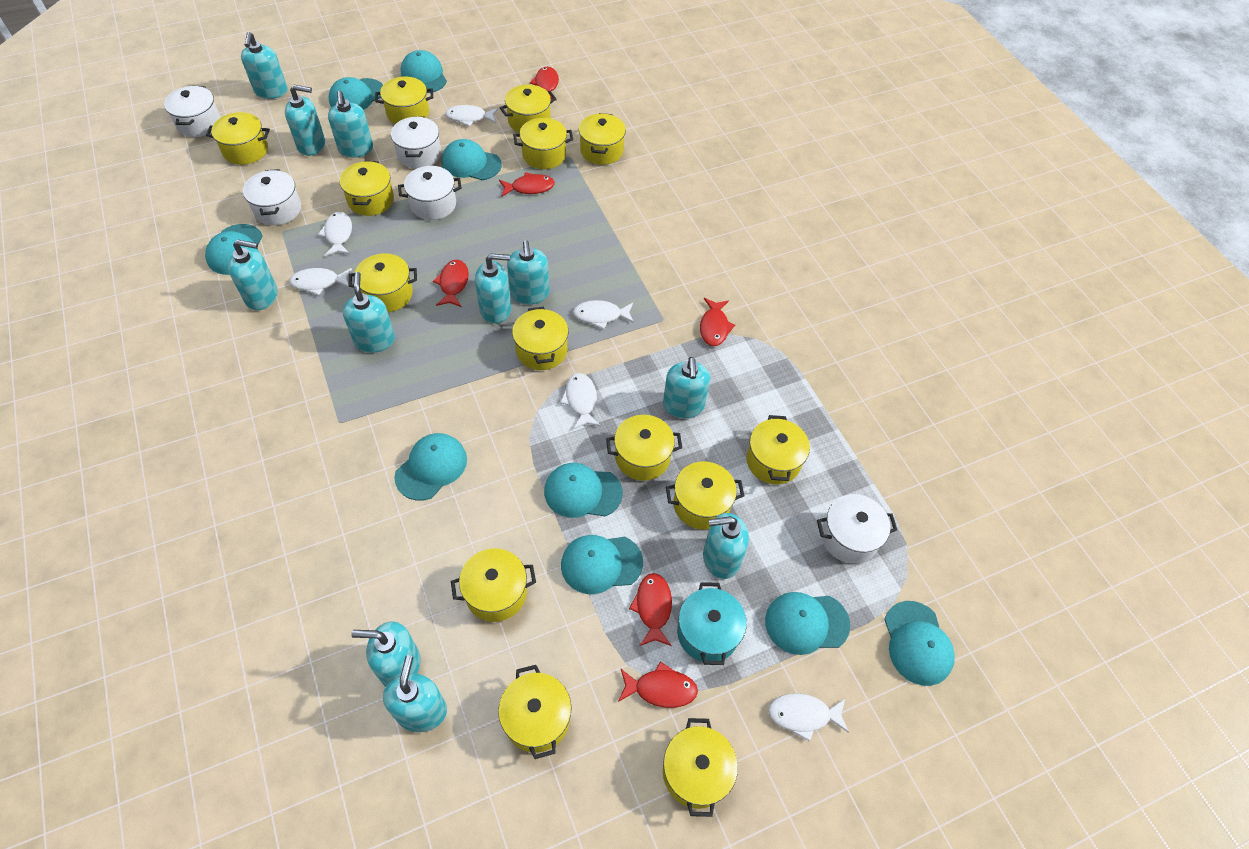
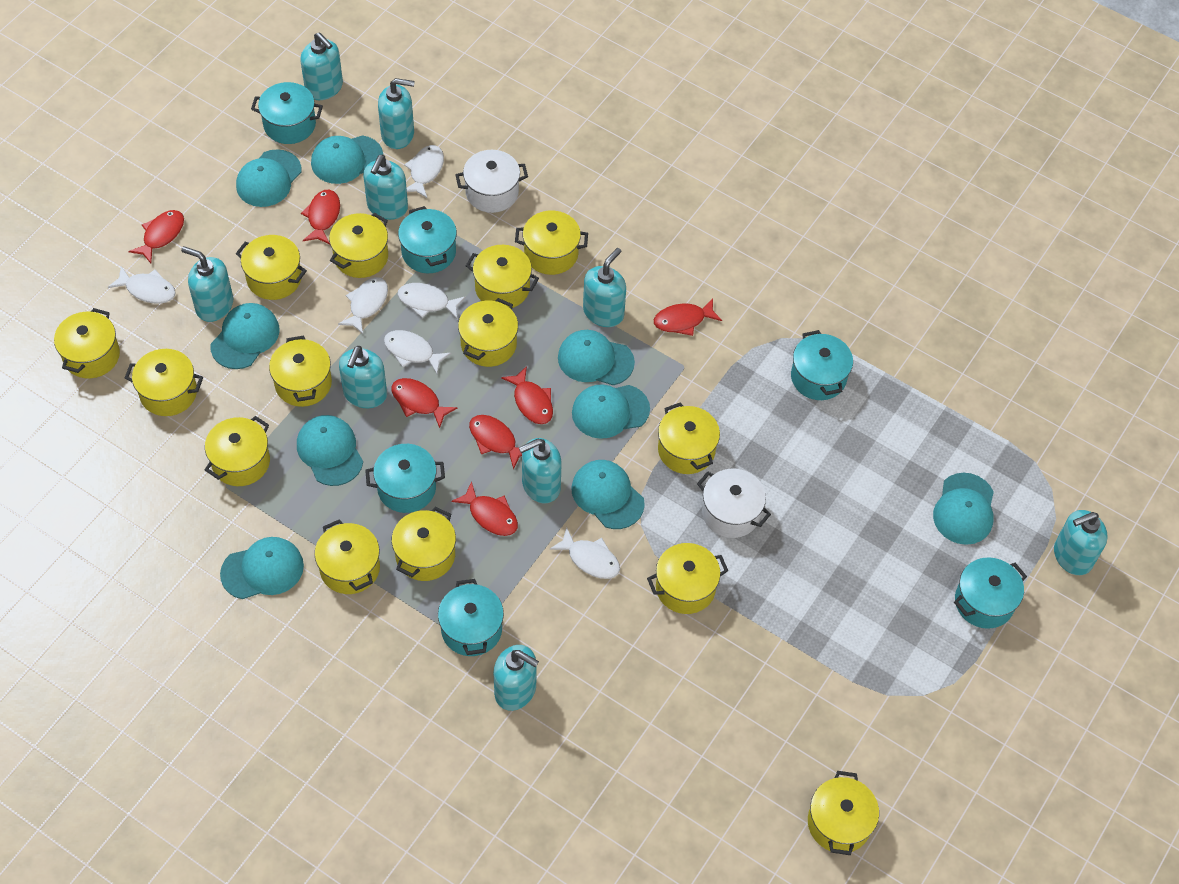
red fish: 6 -> 7
turquoise pot: 1 -> 6
turquoise soap dispenser: 11 -> 9
white pot: 5 -> 2

